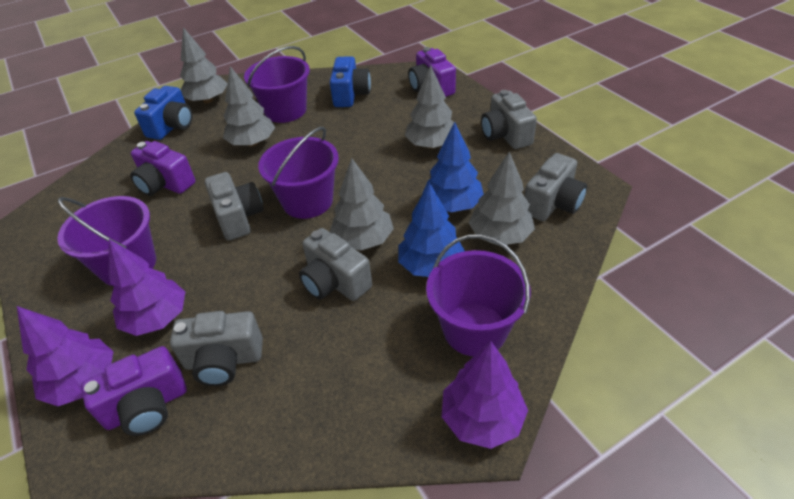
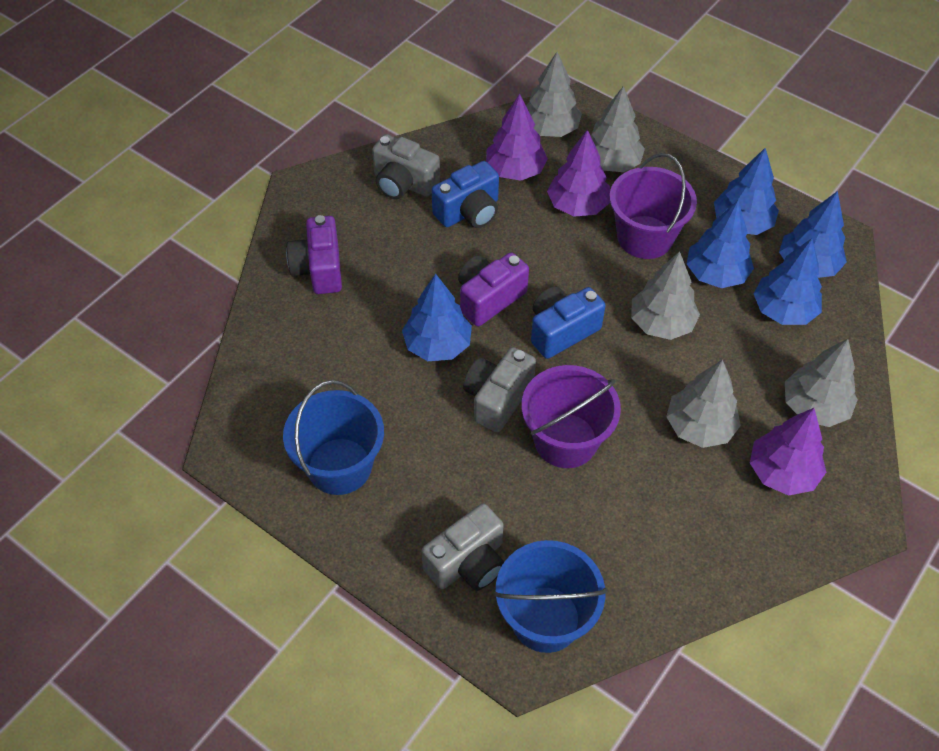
blue bucket: 0 -> 2
blue tree: 2 -> 5
grey camera: 5 -> 3
purple bucket: 4 -> 2
purple camera: 3 -> 2

